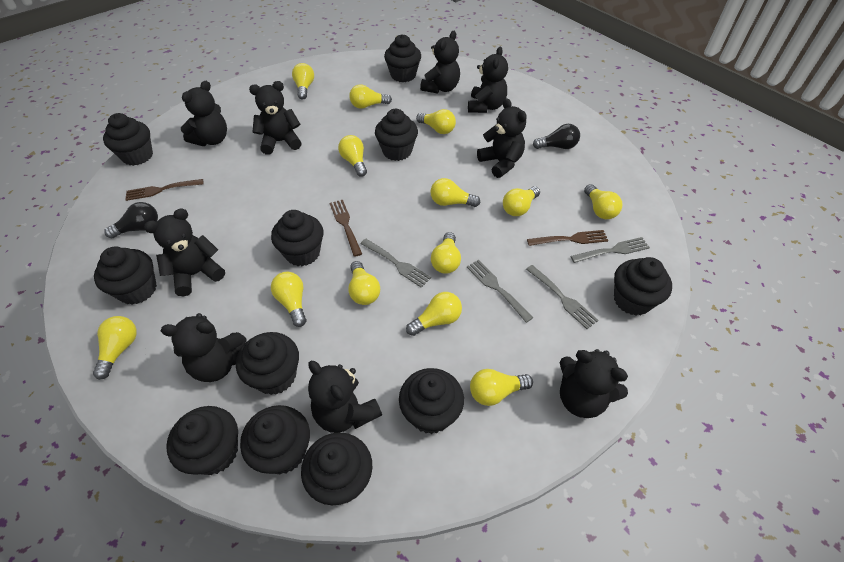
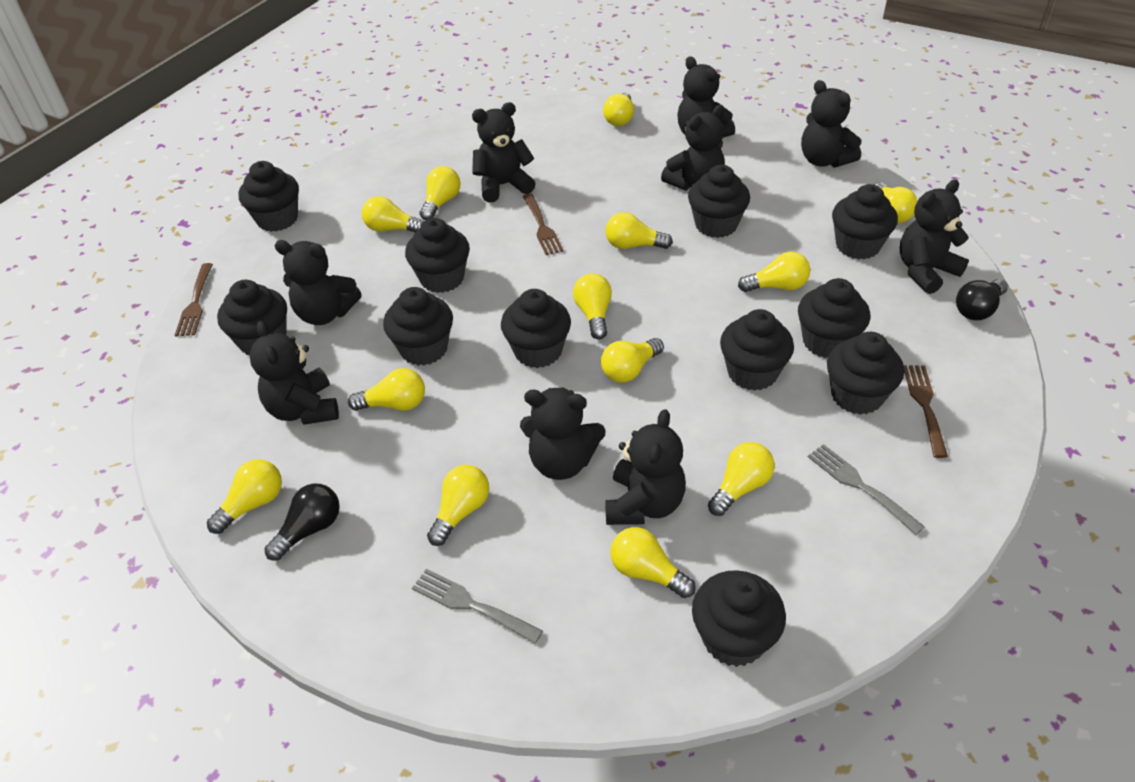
grey fork: 4 -> 2

